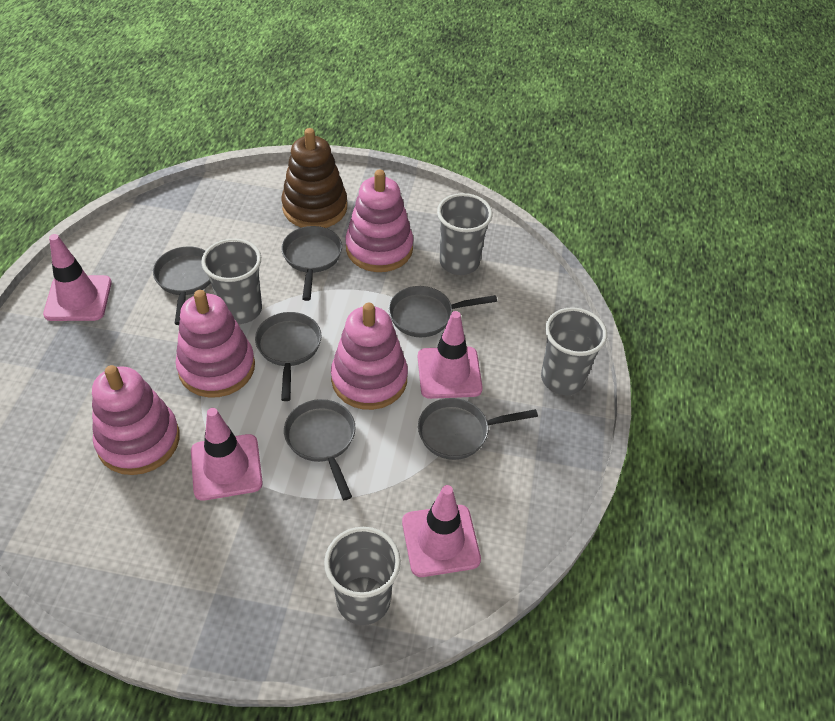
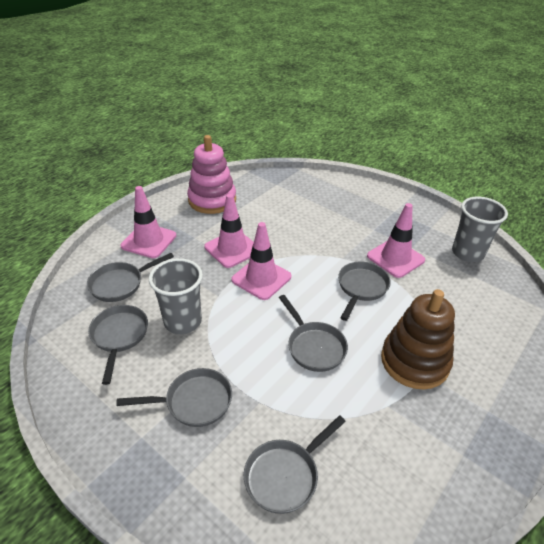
grey cup: 4 -> 2
pink stacking toy: 4 -> 1

